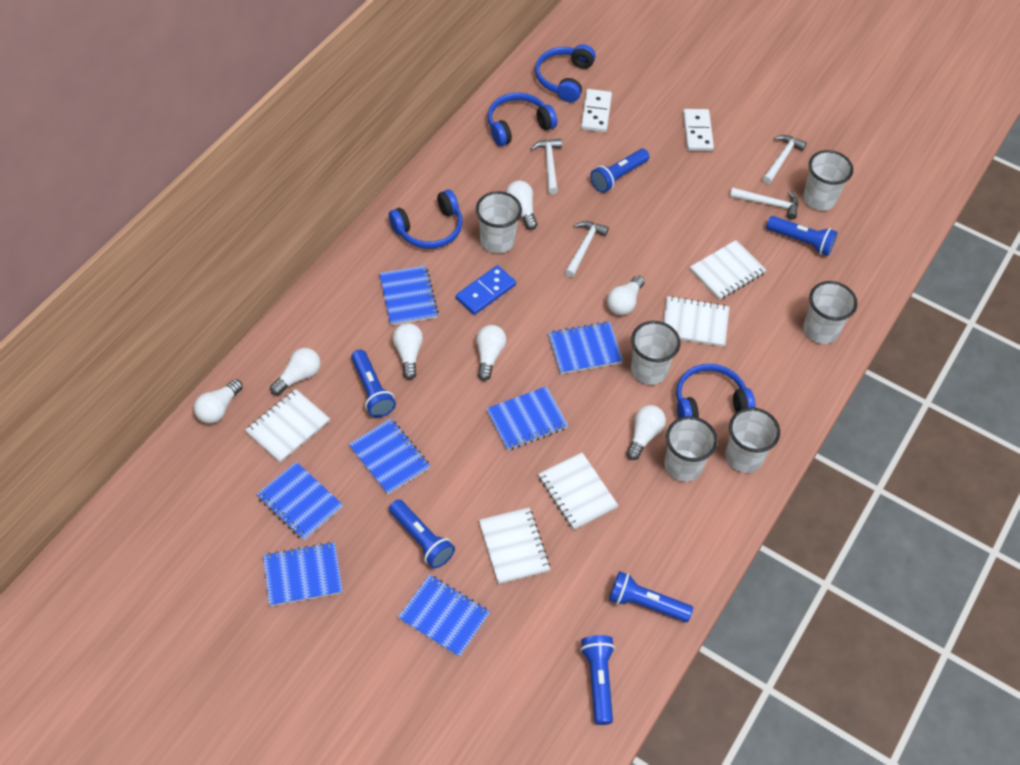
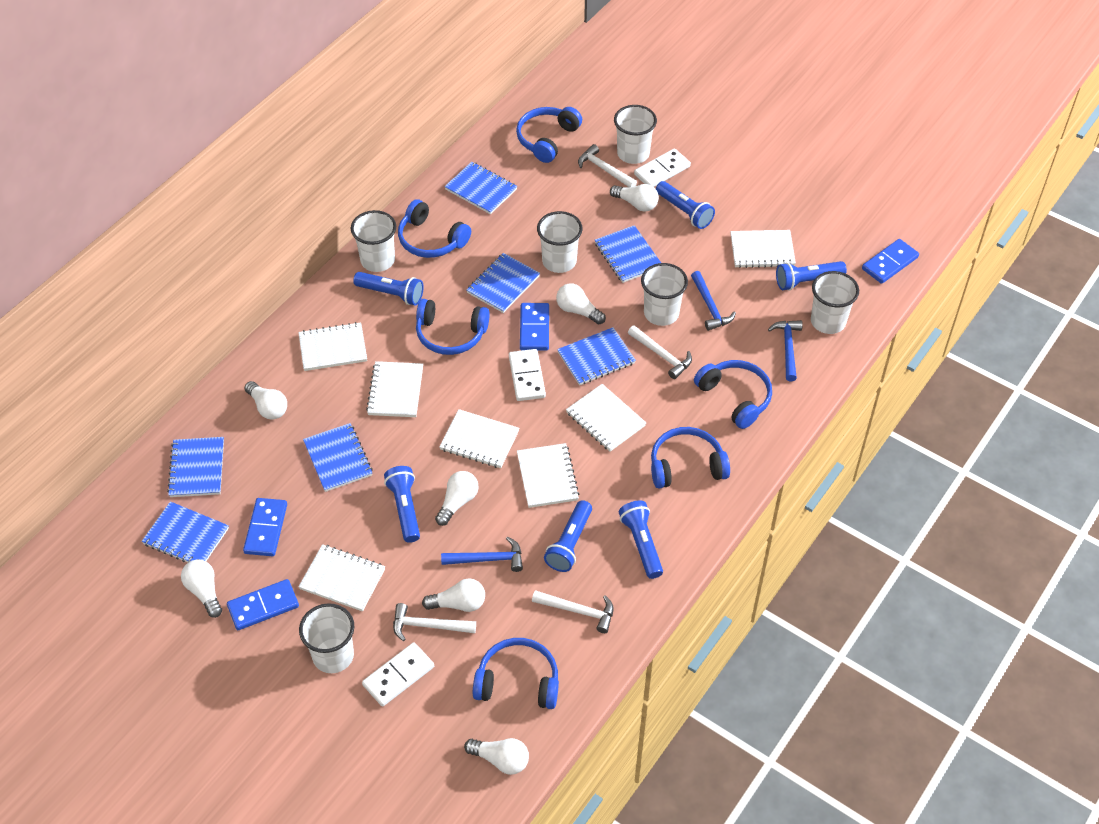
blue domino: 1 -> 4
blue hammer: 0 -> 3
blue headphones: 4 -> 6
white domino: 2 -> 3
white notebook: 5 -> 7

